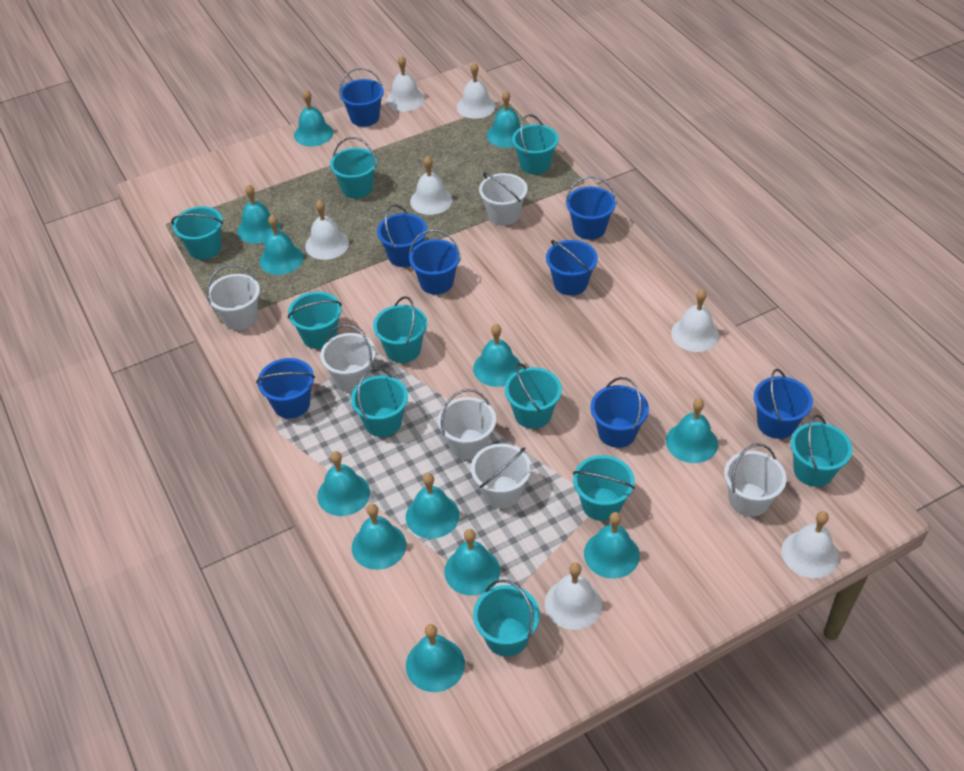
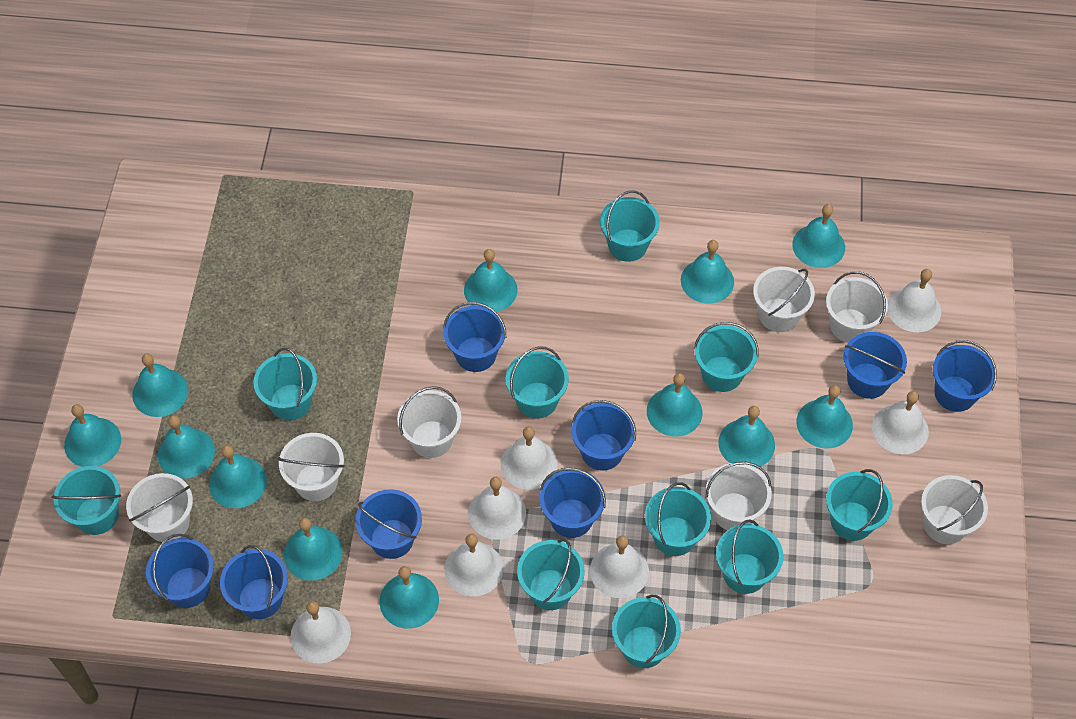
white bucket: 6 -> 7

